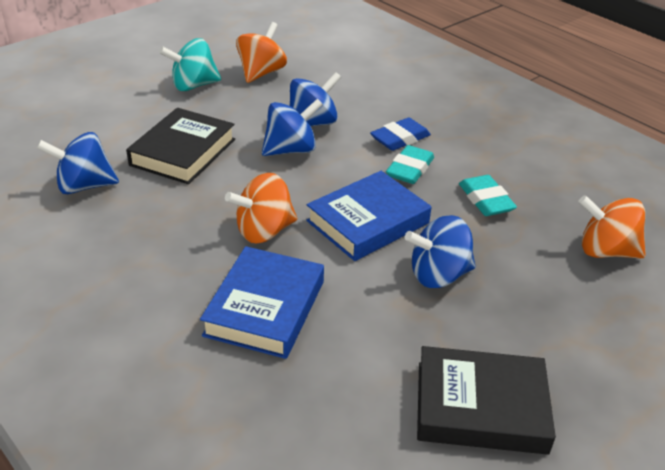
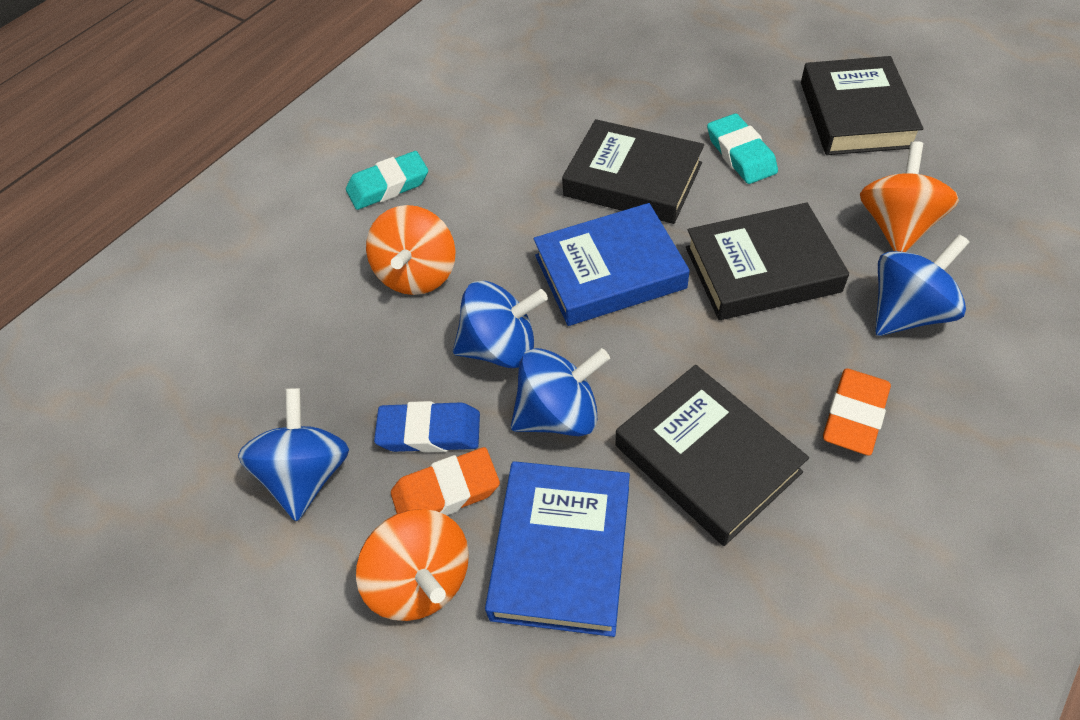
black book: 2 -> 4
orange eraser: 0 -> 2
turquoise spinning top: 1 -> 0

